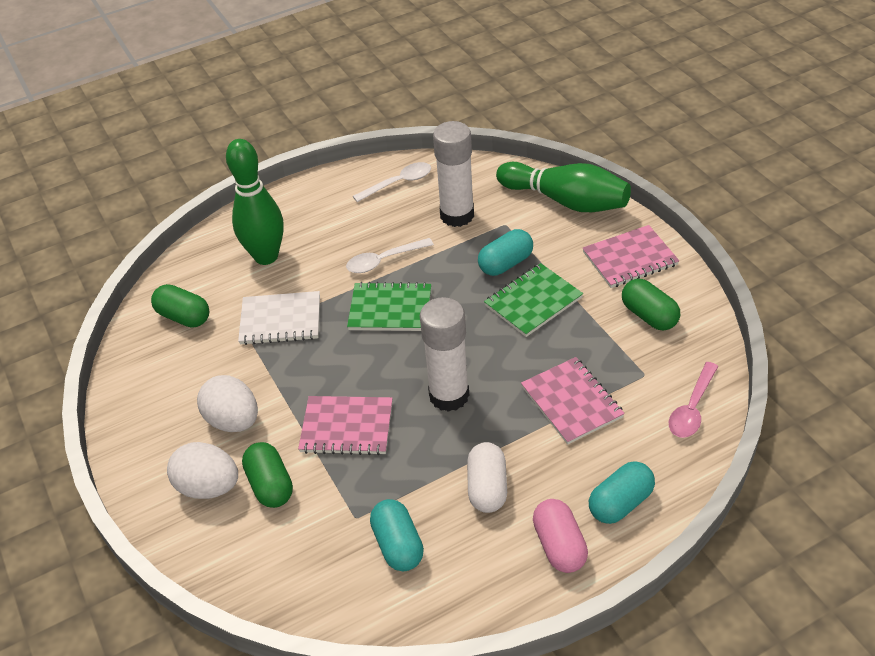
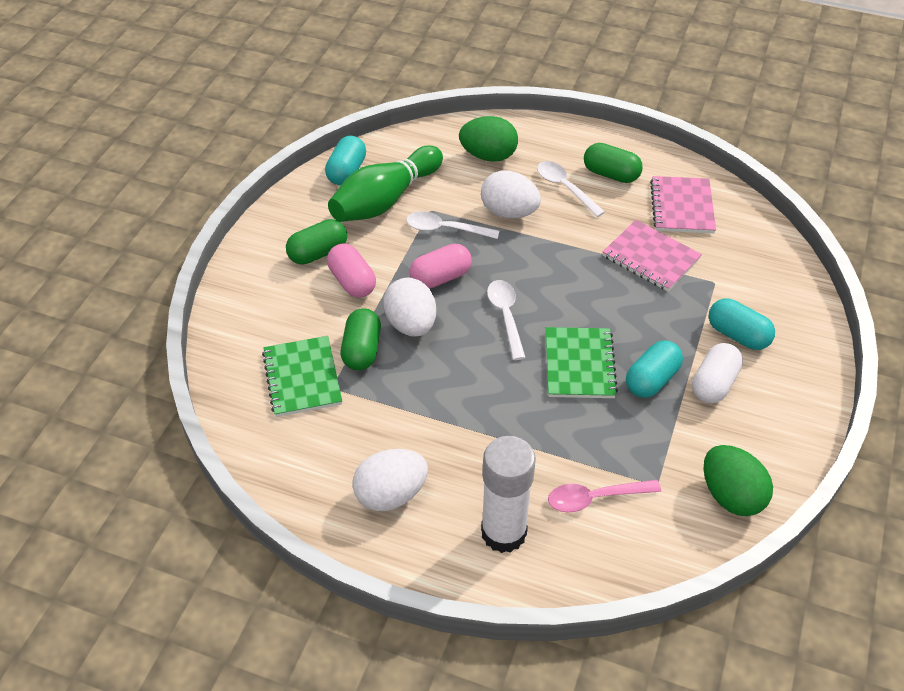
green bowling pin: 2 -> 1
green egg: 0 -> 2
pink capsule: 1 -> 2
pink notebook: 3 -> 2
white egg: 2 -> 3
white glue stick: 2 -> 1
white notebook: 1 -> 0
white spoon: 2 -> 3

